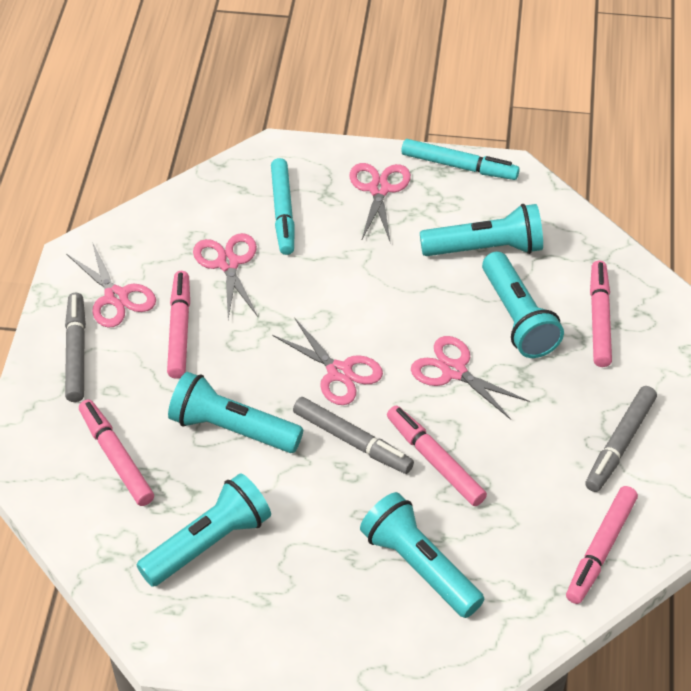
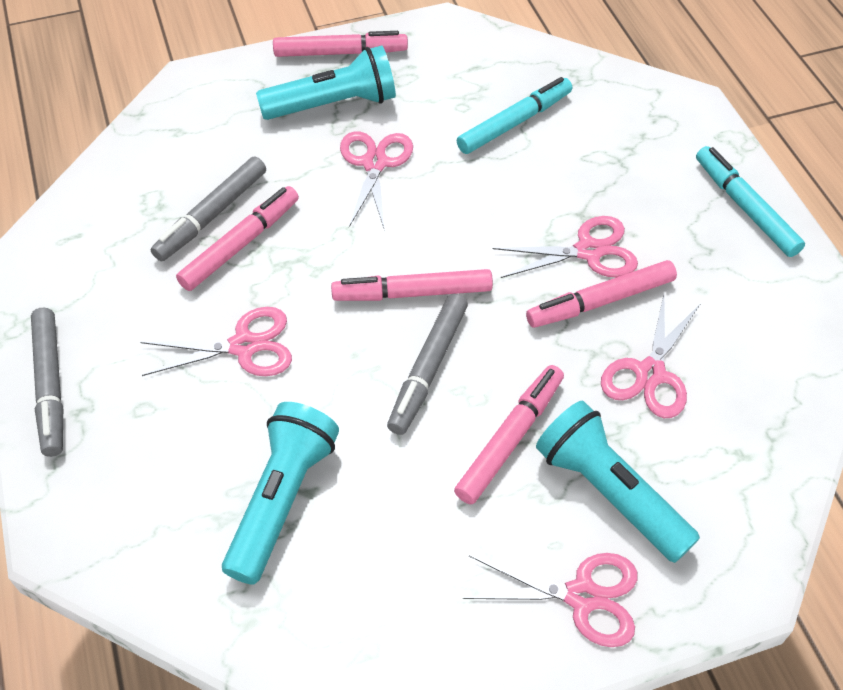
turquoise flashlight: 5 -> 3

